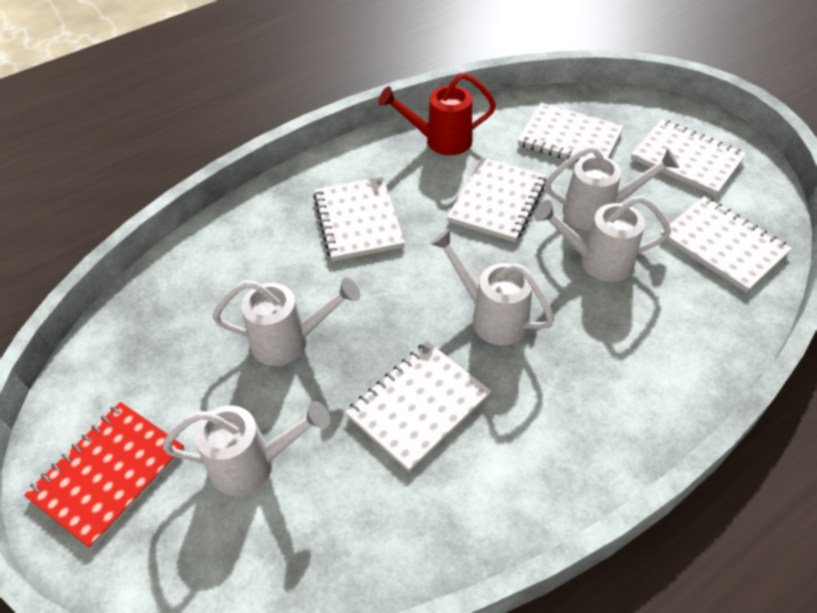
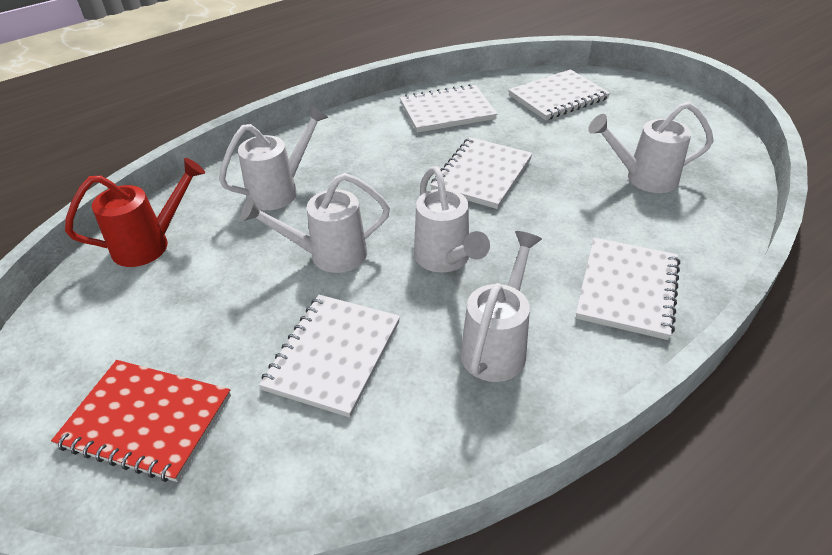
white notebook: 6 -> 5

